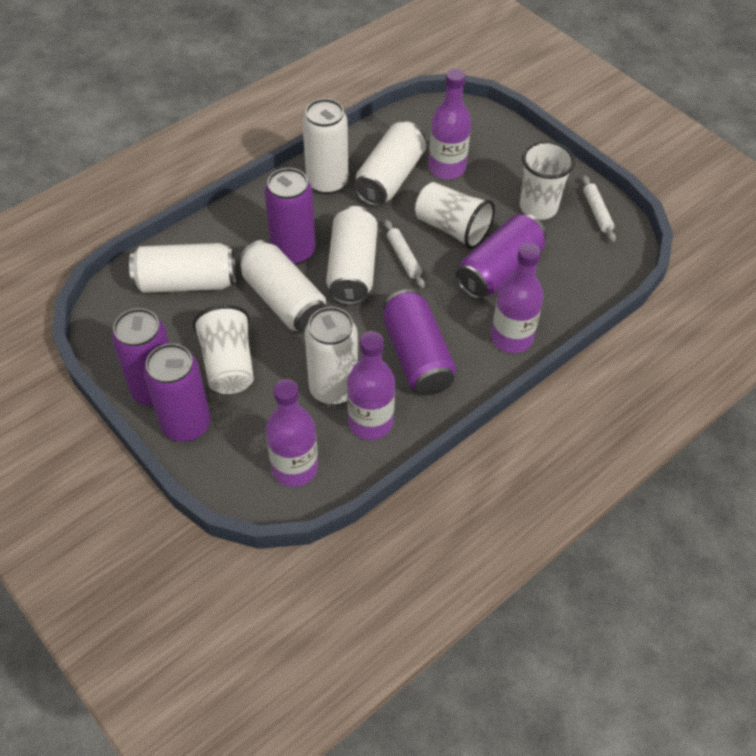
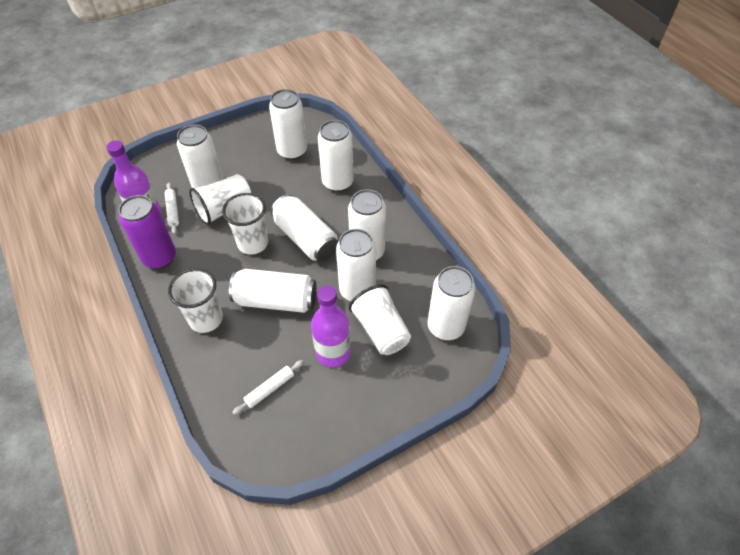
purple bottle: 4 -> 2
purple can: 5 -> 1
white can: 6 -> 8
white cup: 3 -> 4

